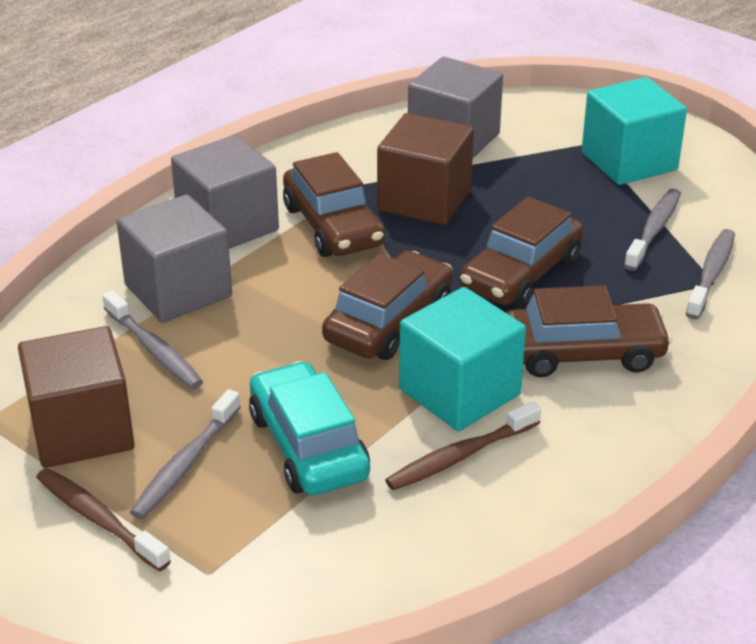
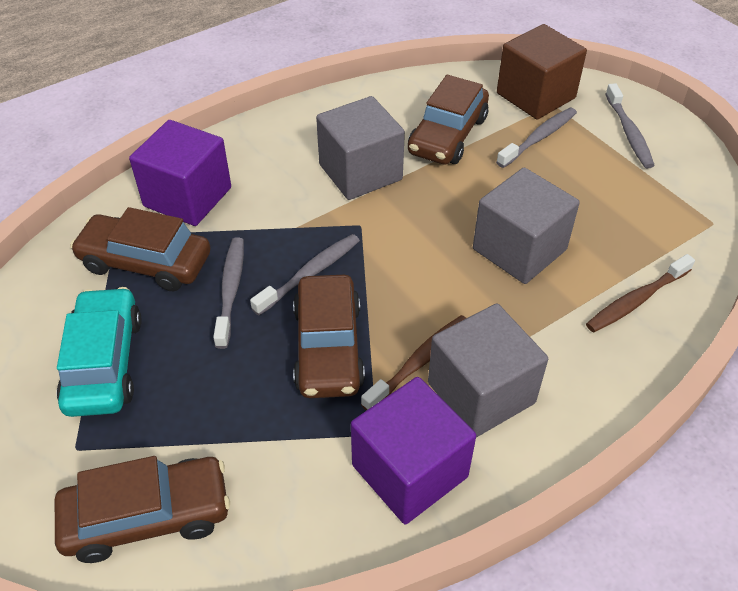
brown cube: 2 -> 1
purple cube: 0 -> 2
turquoise cube: 2 -> 0

